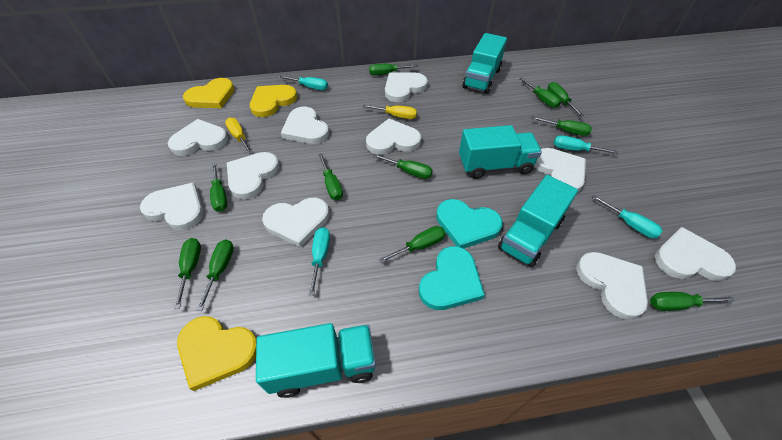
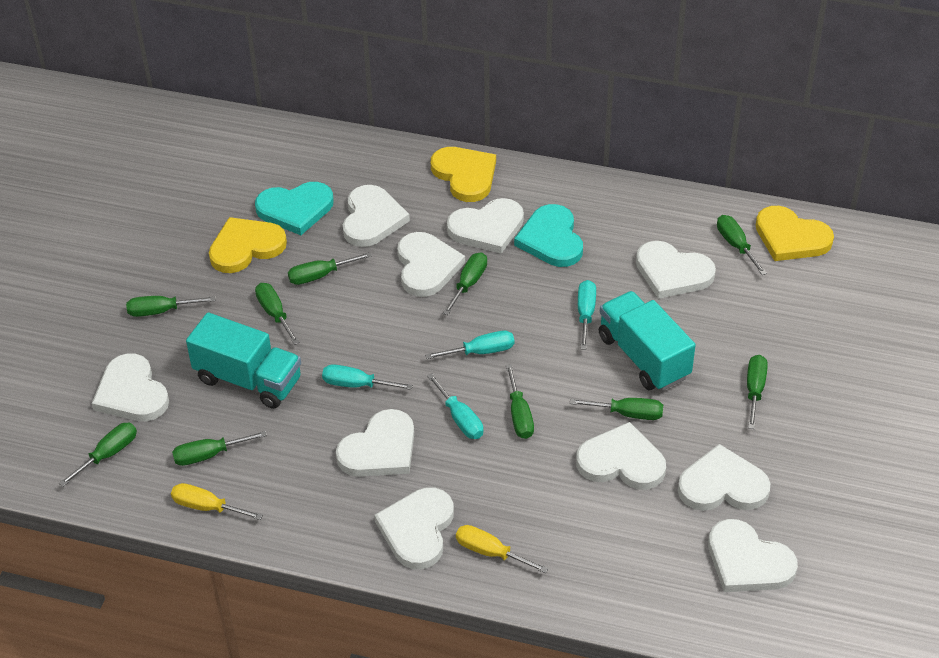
green screwdriver: 11 -> 10
turquoise truck: 4 -> 2

